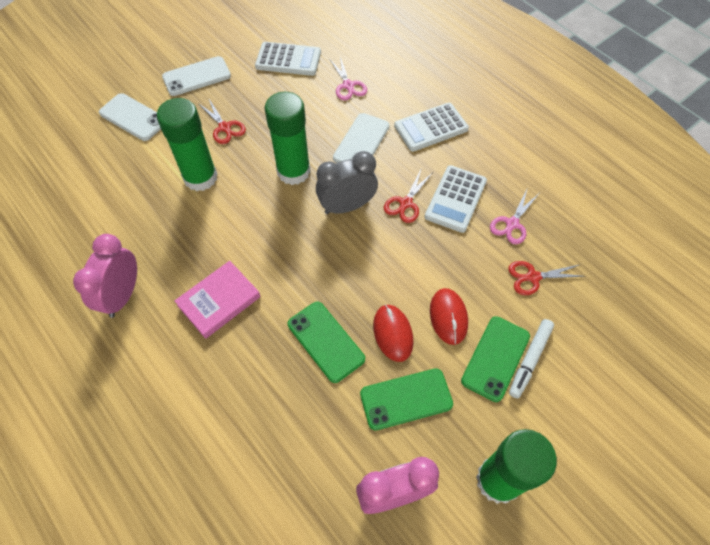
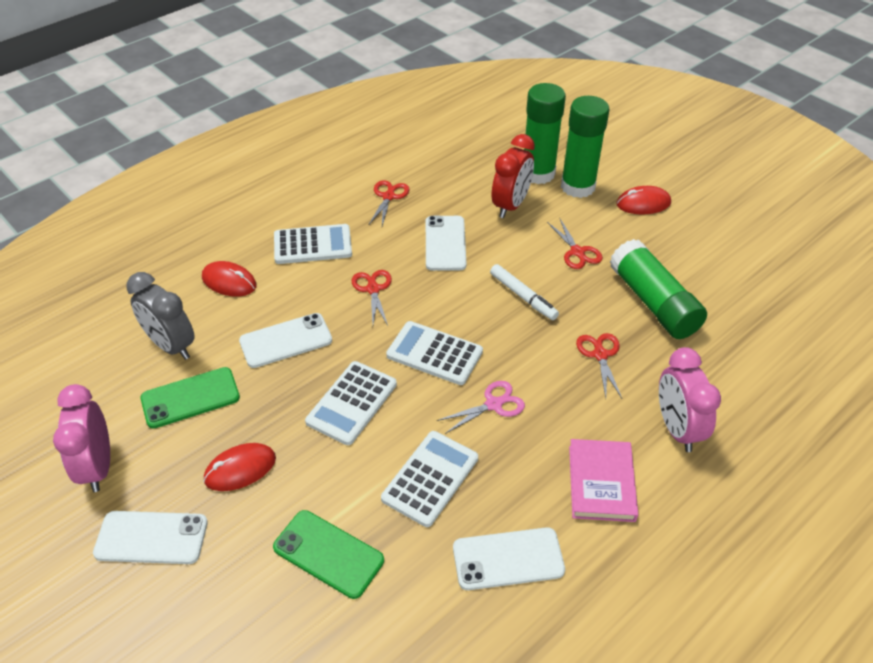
green phone: 3 -> 2
pink scissors: 2 -> 1
red clock: 0 -> 1
red mouse: 2 -> 3
red scissors: 3 -> 4
white calculator: 3 -> 4
white phone: 3 -> 4

